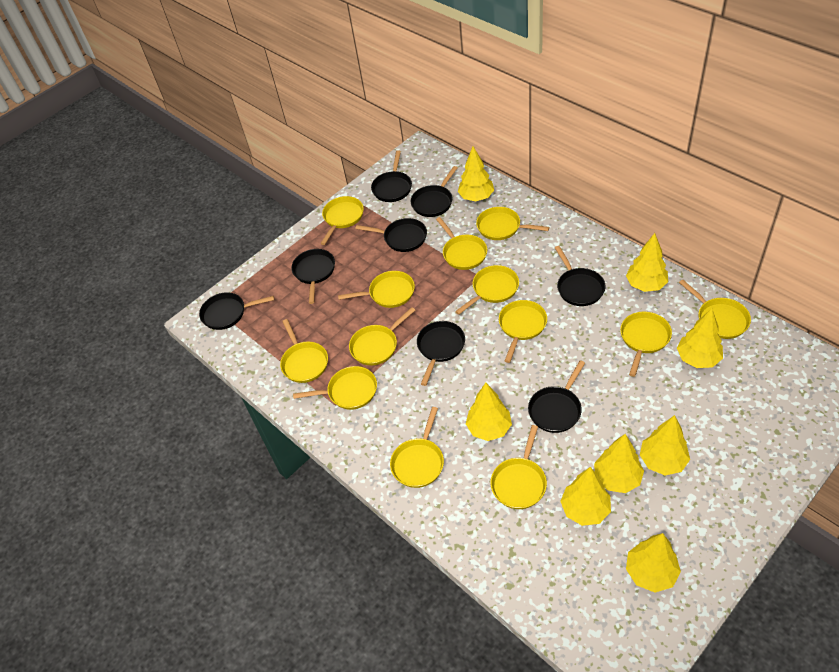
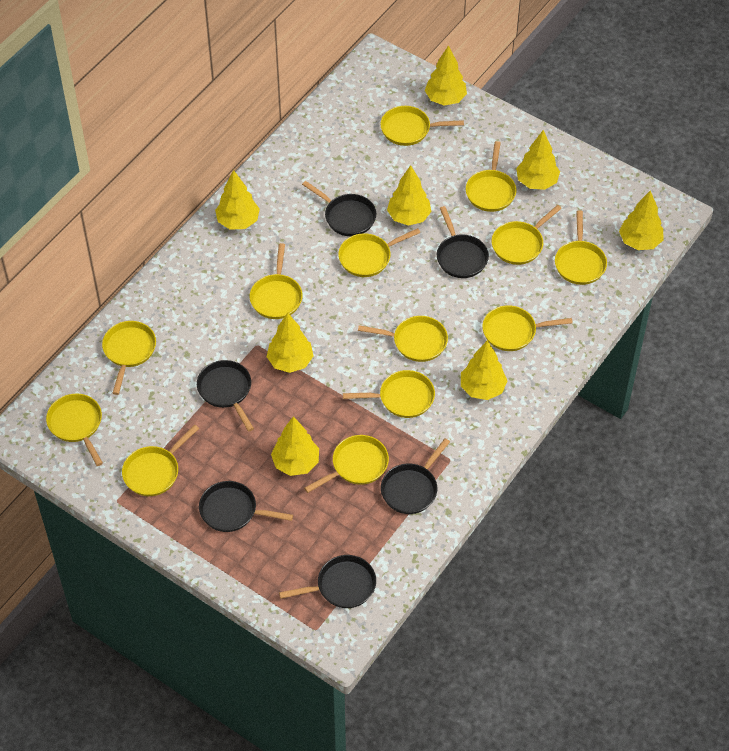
black pan: 8 -> 6

